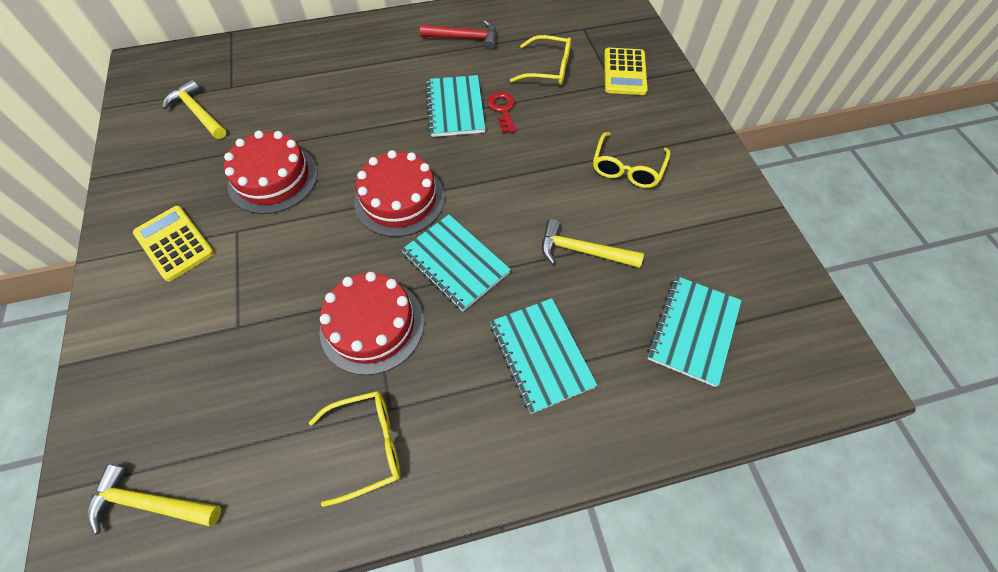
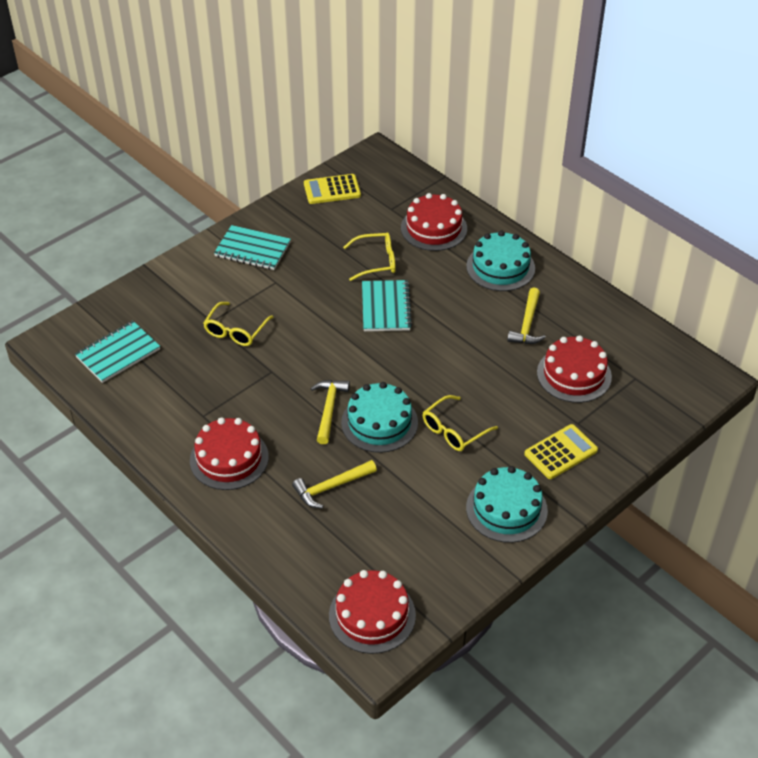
red cake: 3 -> 4
red hammer: 1 -> 0
red key: 1 -> 0
turquoise cake: 0 -> 3
turquoise notebook: 4 -> 3

